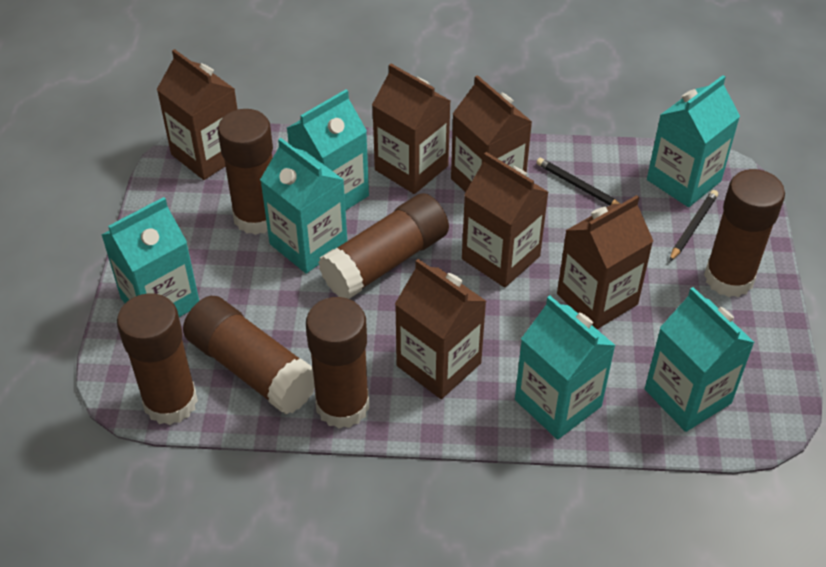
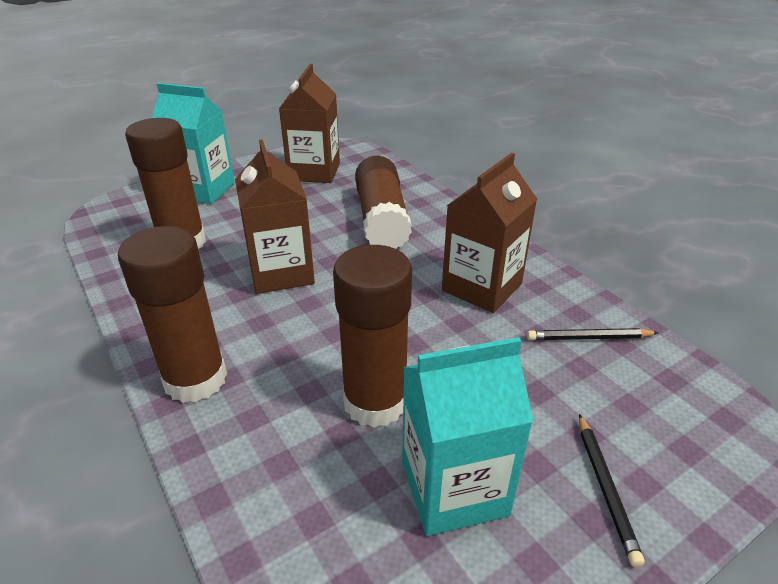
brown carton: 6 -> 3
brown glue stick: 6 -> 4
turquoise carton: 6 -> 2

